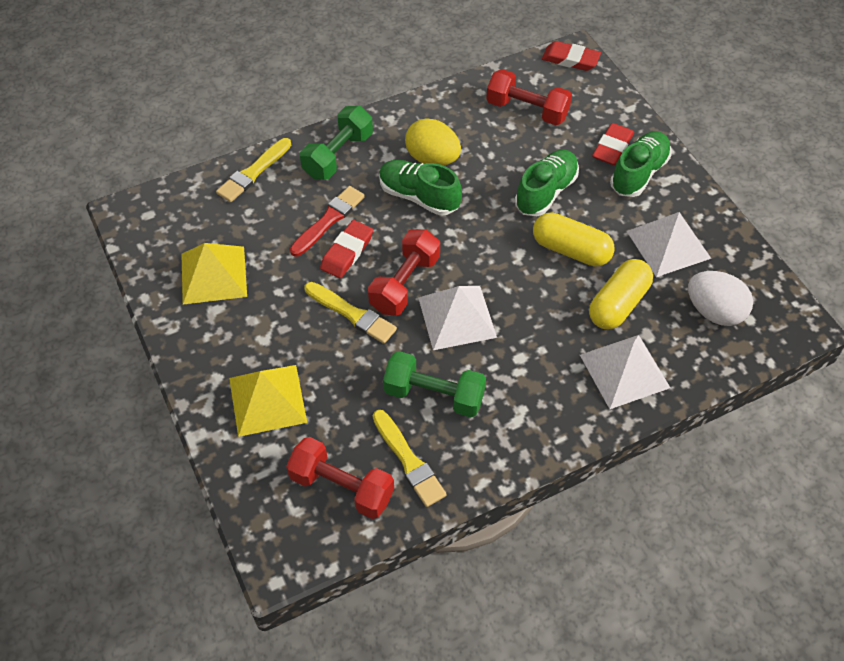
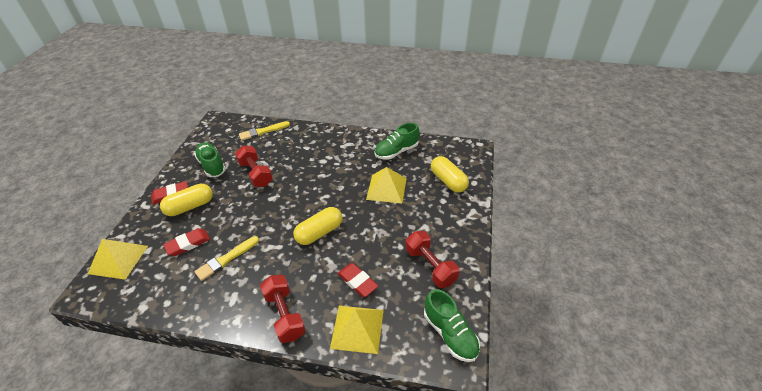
green dumbbell: 2 -> 0
red brush: 1 -> 0
white egg: 1 -> 0
white pyramid: 3 -> 0
yellow brush: 3 -> 2
yellow capsule: 2 -> 3
yellow egg: 1 -> 0
yellow pyramid: 2 -> 3

